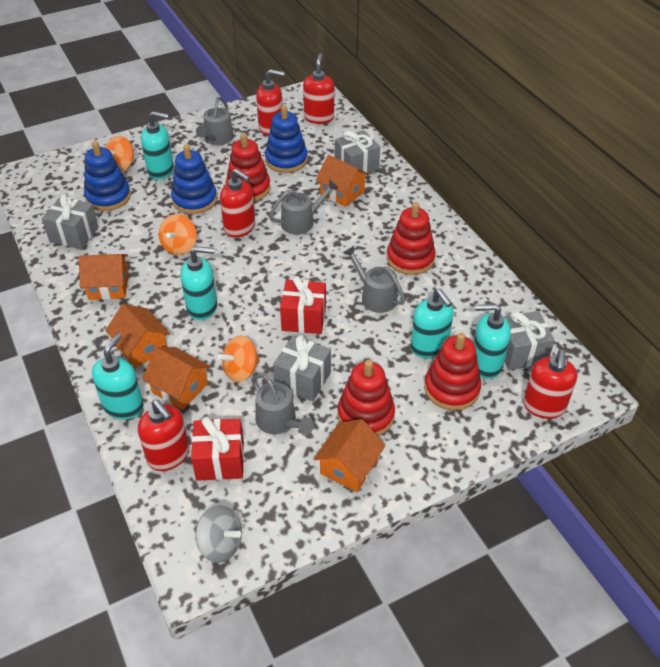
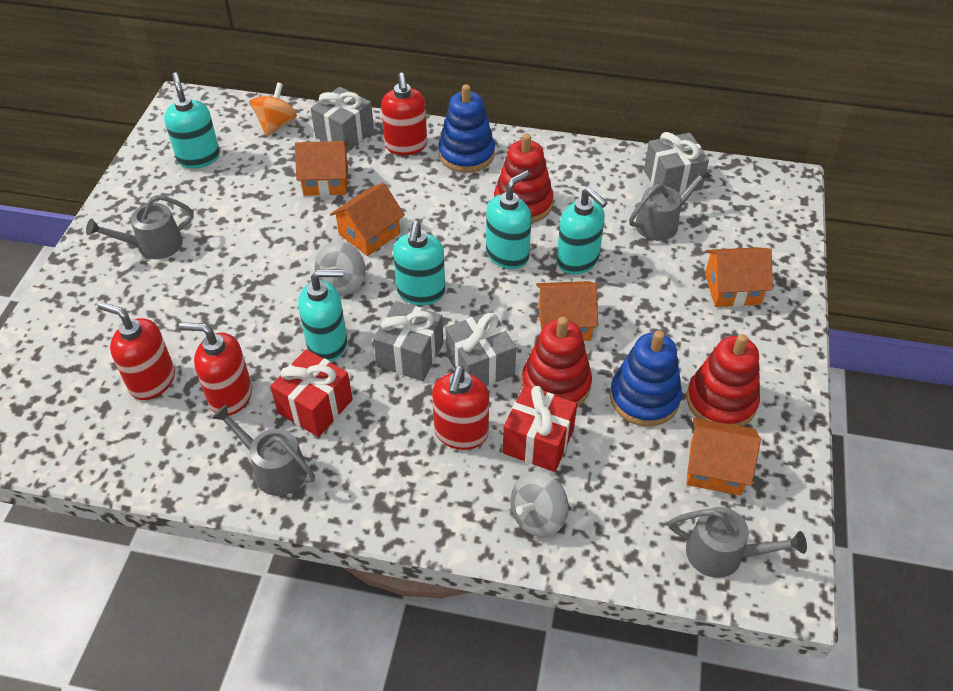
blue stacking toy: 3 -> 2
grey spinning top: 1 -> 2
orange spinning top: 3 -> 1
red soap dispenser: 5 -> 4
red stacking toy: 4 -> 3

